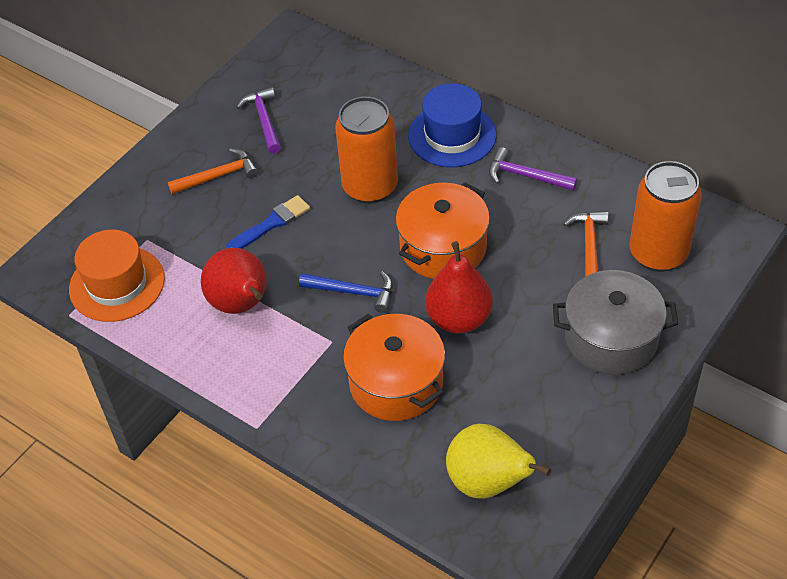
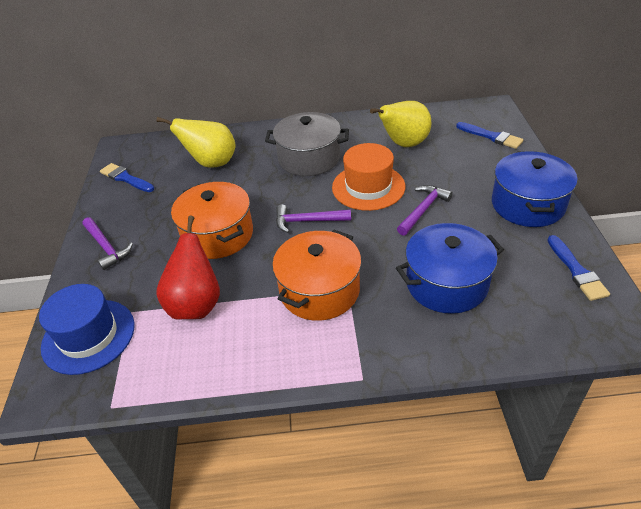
blue brush: 1 -> 3
blue hammer: 1 -> 0
blue pot: 0 -> 2
orange can: 2 -> 0
orange hammer: 2 -> 0
purple hammer: 2 -> 3
red pear: 2 -> 1
yellow pear: 1 -> 2

